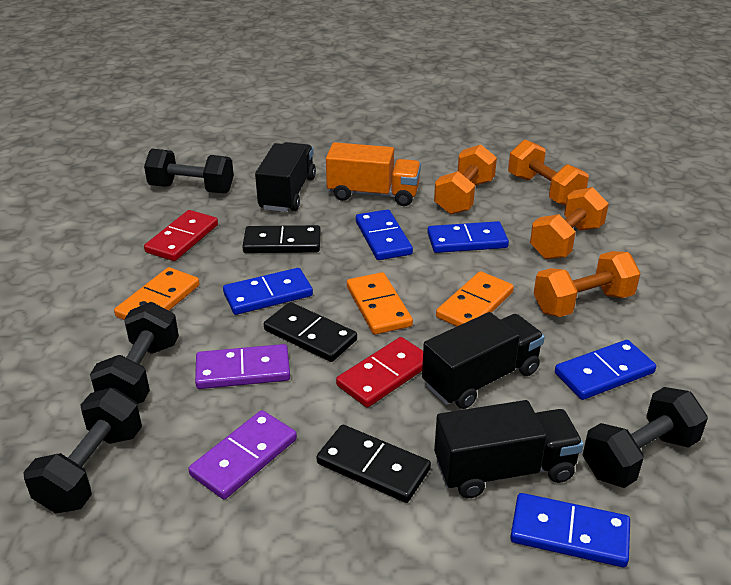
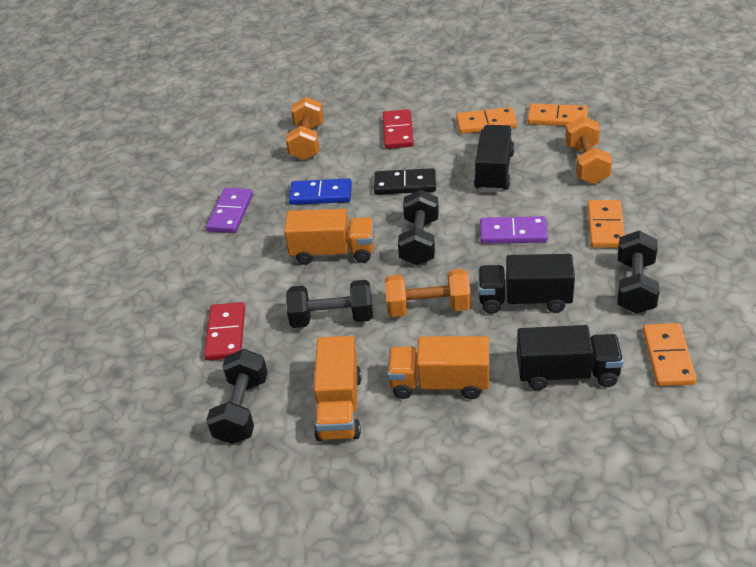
black domino: 3 -> 1
blue domino: 5 -> 1
orange domino: 3 -> 4
orange dumbbell: 4 -> 3
orange truck: 1 -> 3

